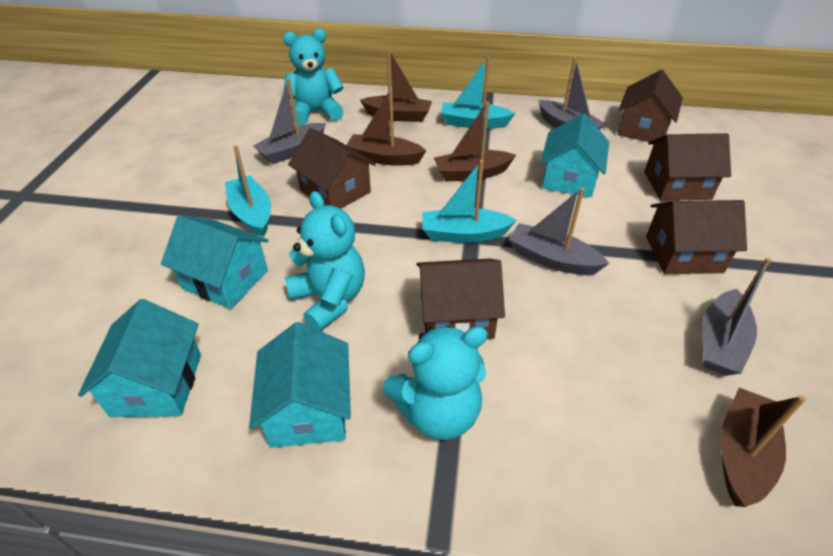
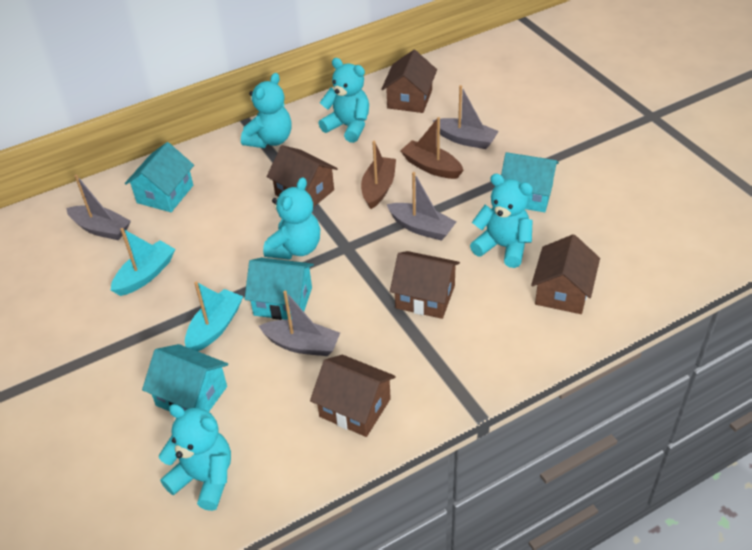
brown boat: 4 -> 2
turquoise boat: 3 -> 2
turquoise teddy bear: 3 -> 5

